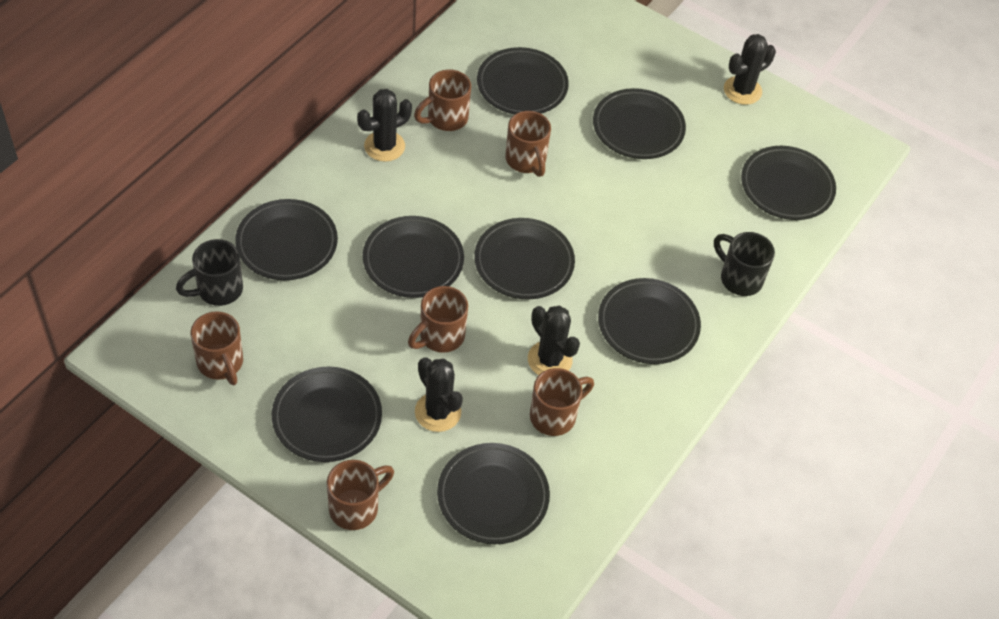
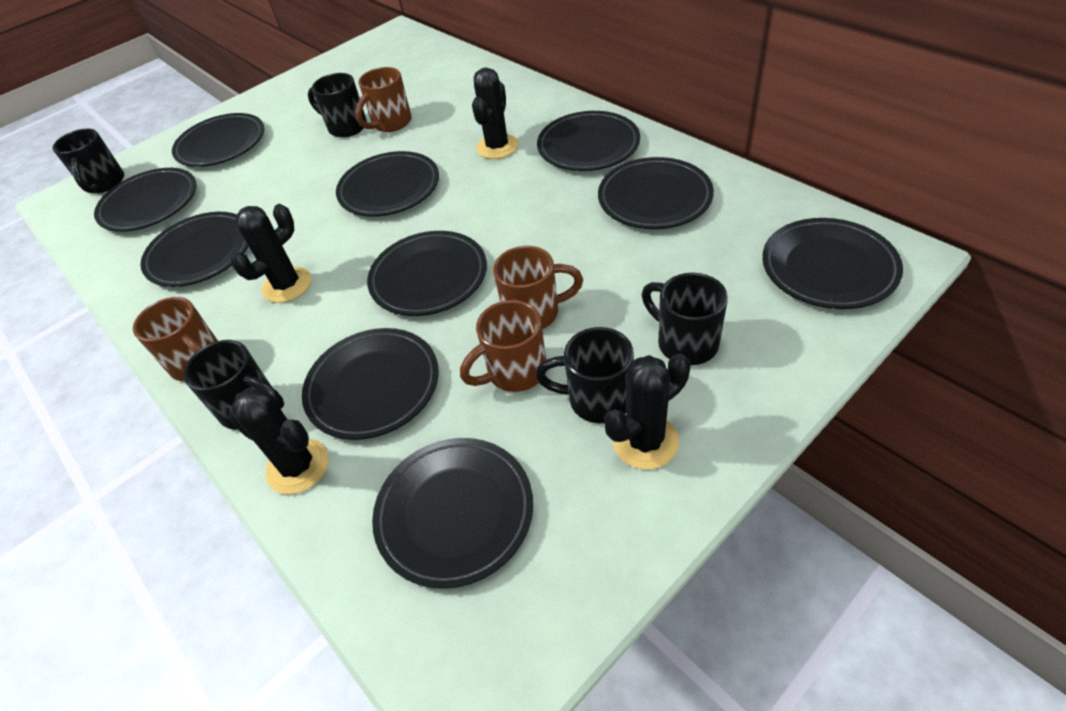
black mug: 2 -> 5
black plate: 9 -> 10
brown mug: 6 -> 4

